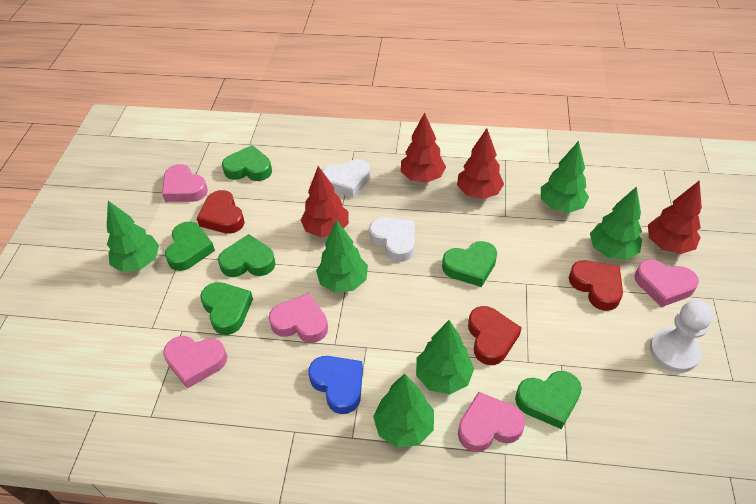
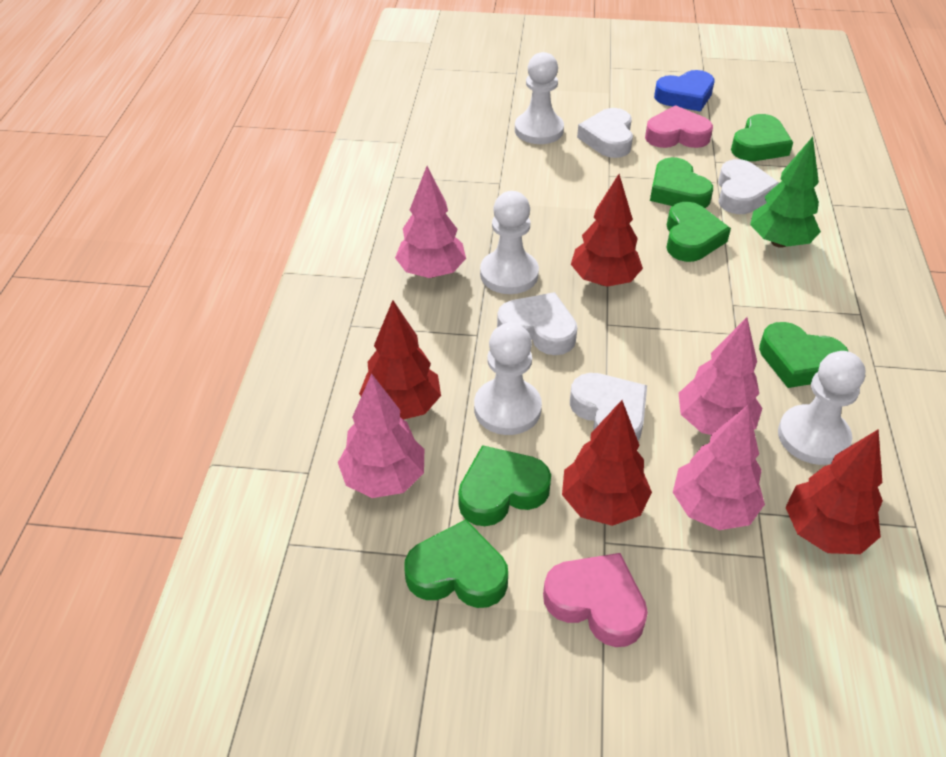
green tree: 6 -> 1
pink heart: 5 -> 2
pink tree: 0 -> 4
red heart: 3 -> 0
white heart: 2 -> 4
white pawn: 1 -> 4

